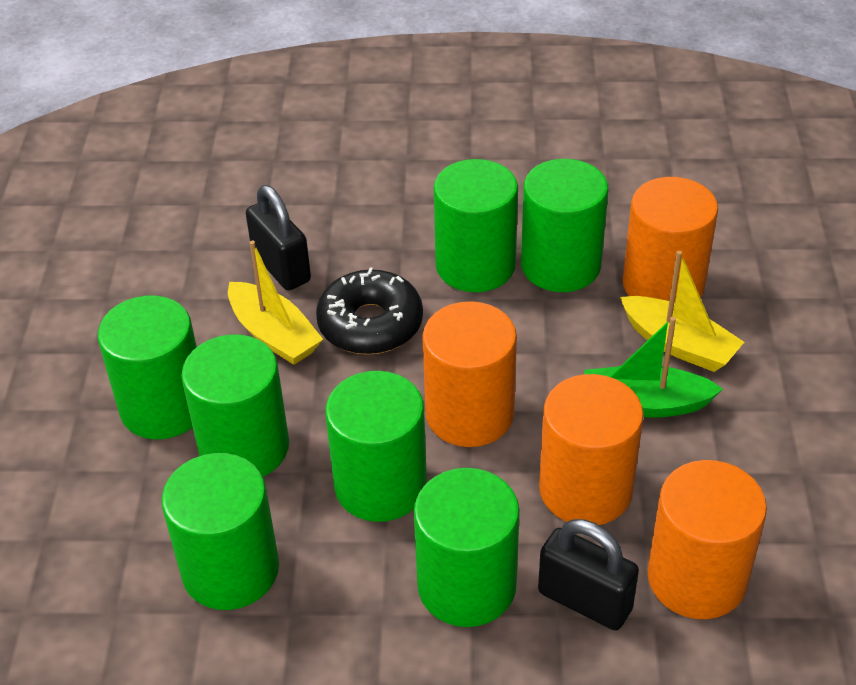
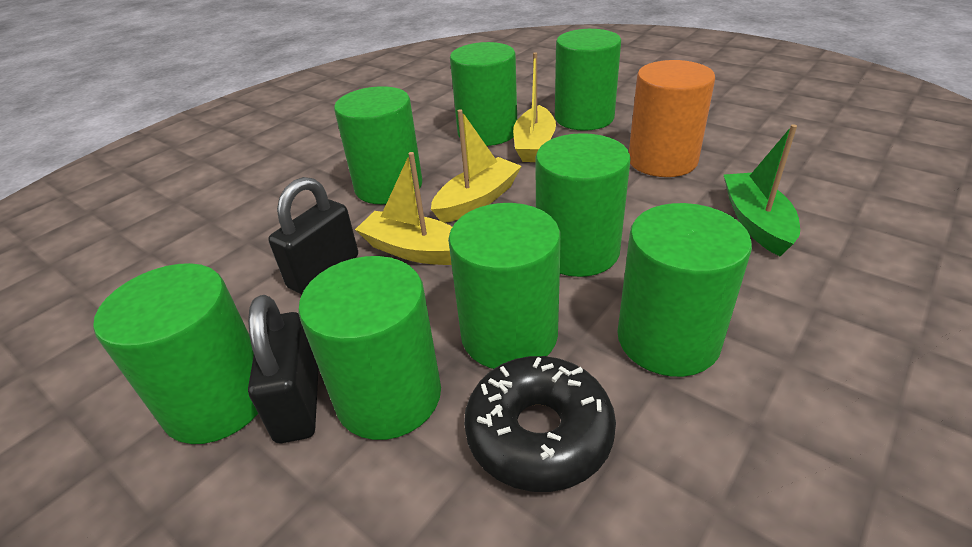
green cylinder: 7 -> 8
orange cylinder: 4 -> 1
yellow boat: 2 -> 3

